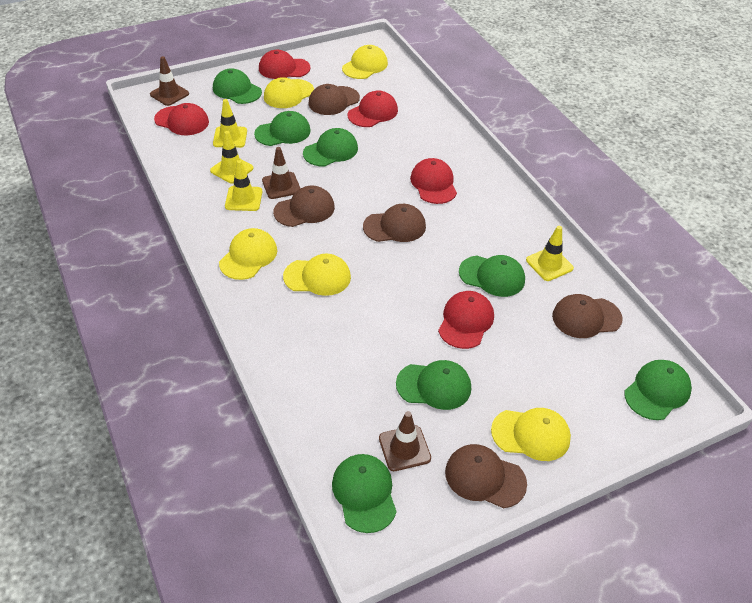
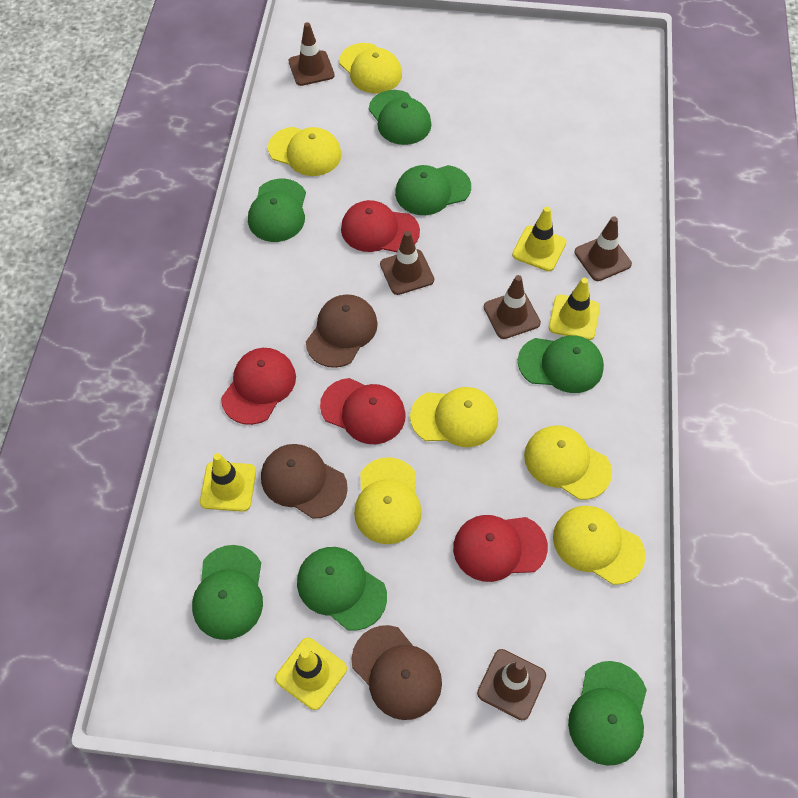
brown cap: 5 -> 3
brown traffic cone: 3 -> 5
red cap: 5 -> 4
yellow cap: 5 -> 6

